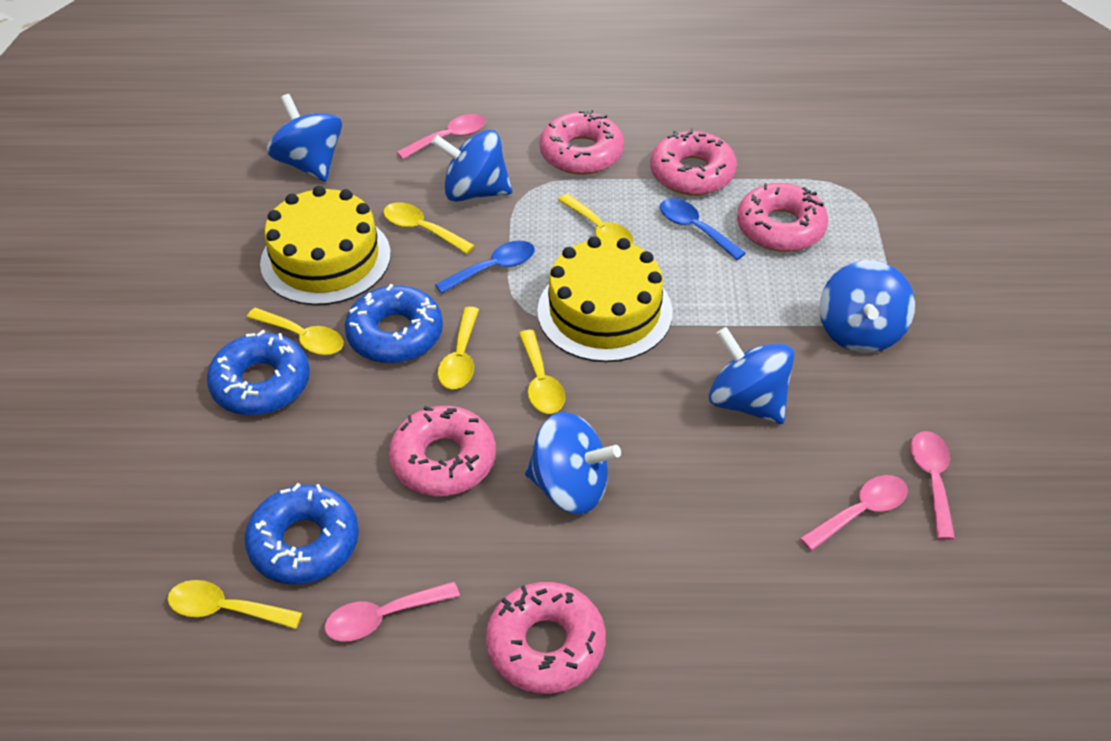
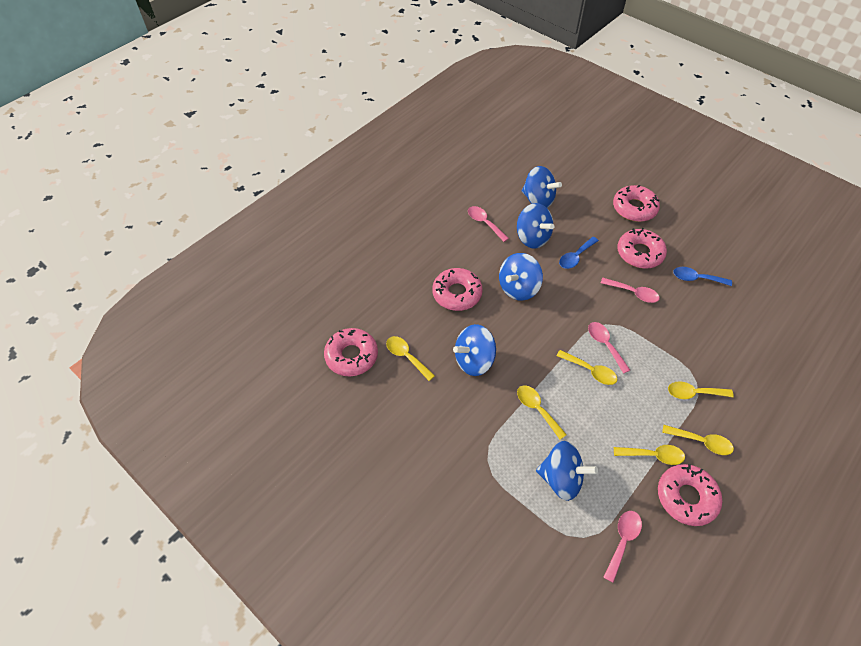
blue donut: 3 -> 0
yellow cake: 2 -> 0

